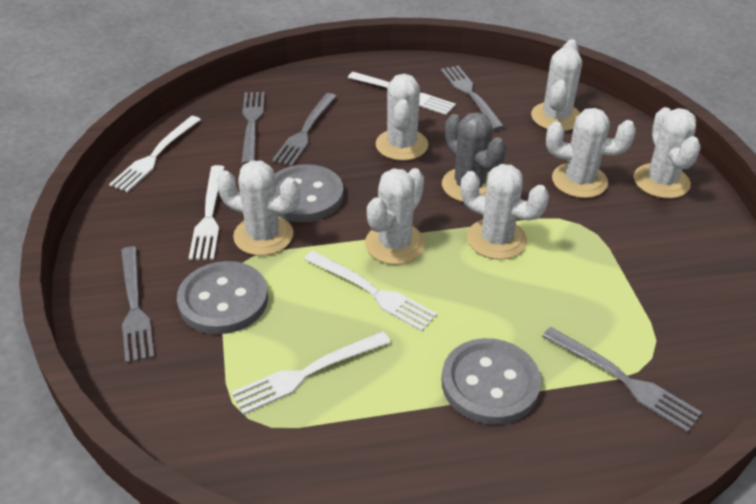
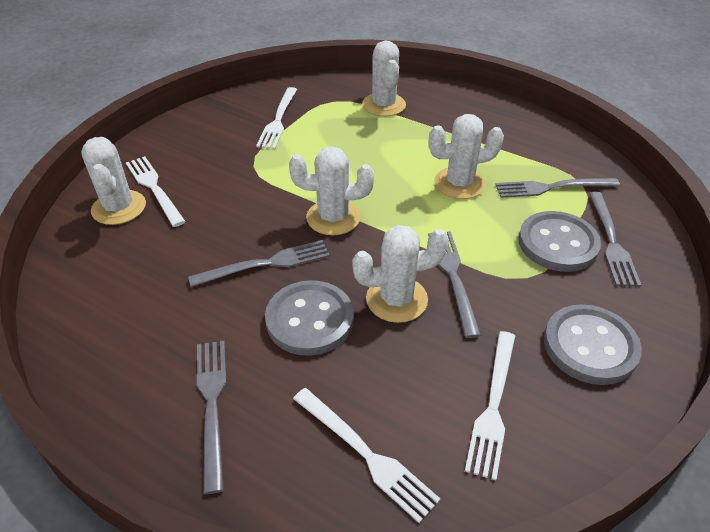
grey cactus: 1 -> 0
white cactus: 7 -> 5
white fork: 5 -> 4

